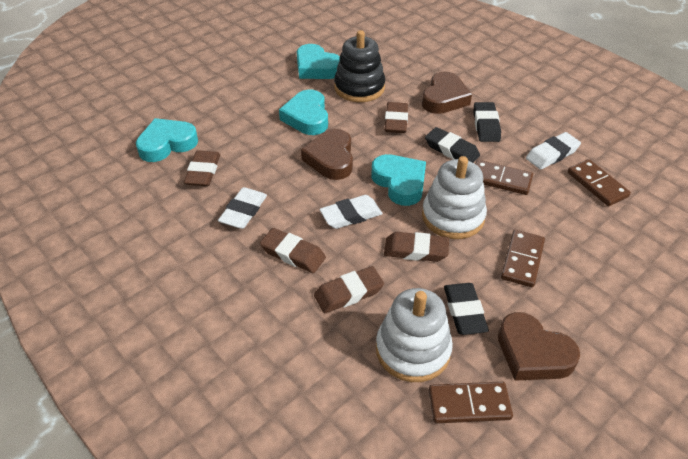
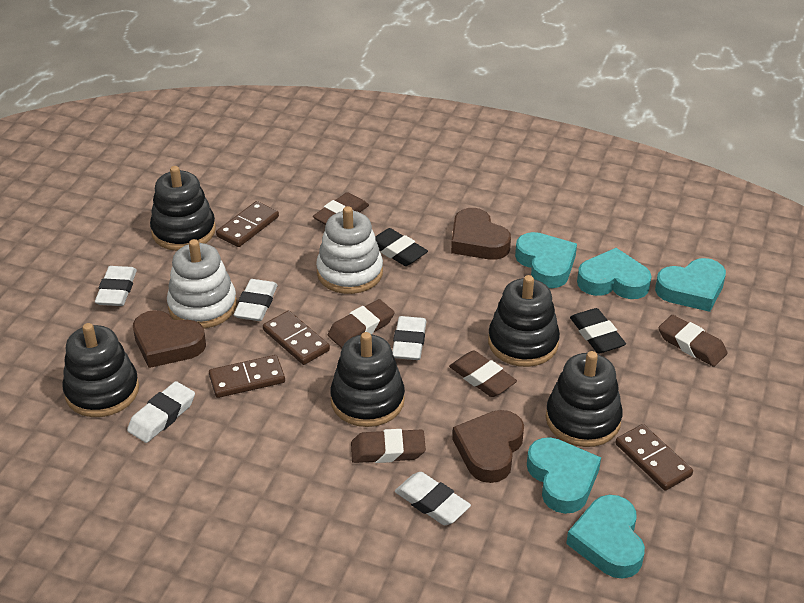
black eraser: 3 -> 2
black stacking toy: 1 -> 5
turquoise heart: 4 -> 5
white eraser: 3 -> 5

